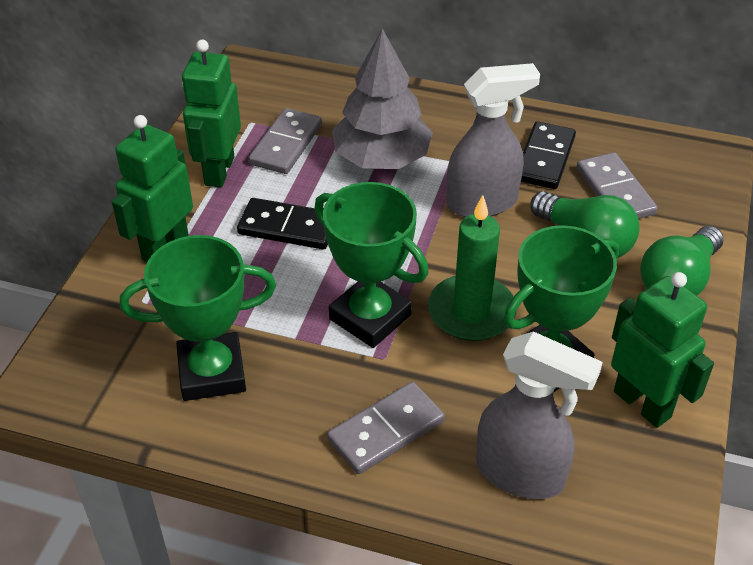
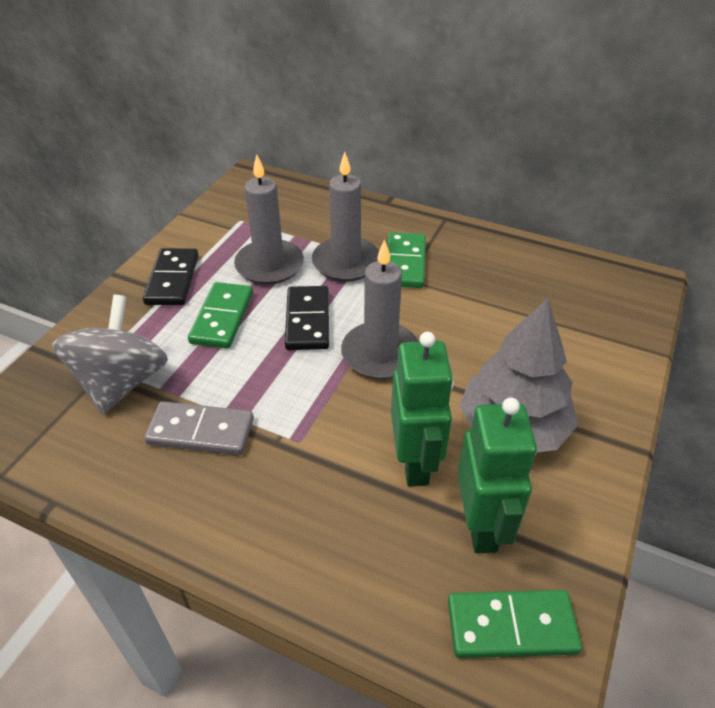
green candle: 1 -> 0
green domino: 0 -> 3
green light bulb: 2 -> 0
green robot: 3 -> 2
green trophy: 3 -> 0
grey candle: 0 -> 3
grey domino: 3 -> 1
grey spinning top: 0 -> 1
grey spray bottle: 2 -> 0

